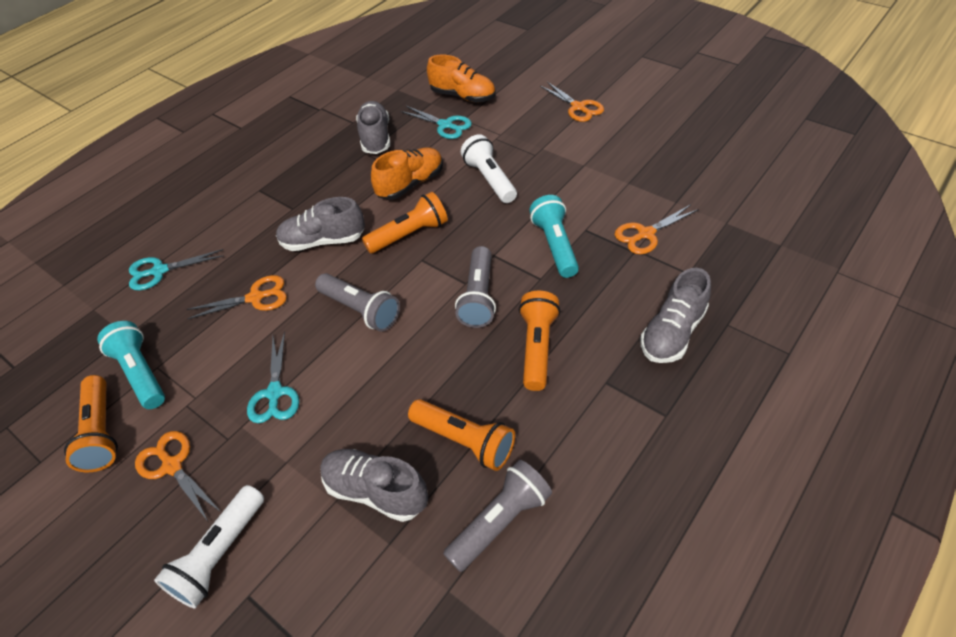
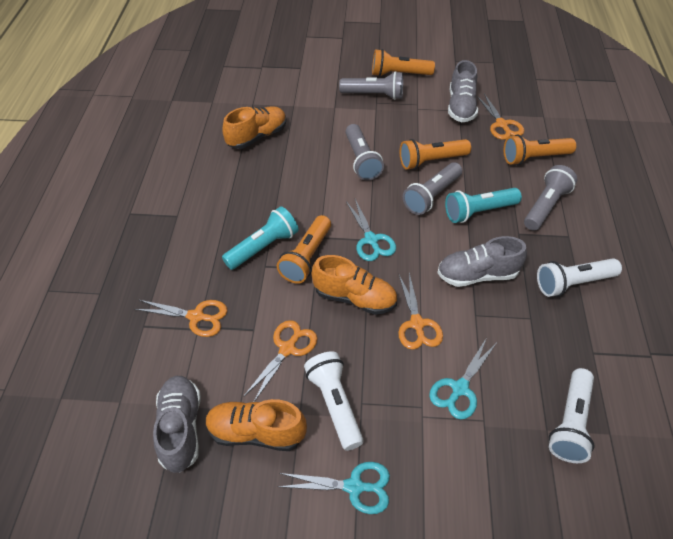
grey flashlight: 3 -> 4
grey shoe: 4 -> 3
orange shoe: 2 -> 3
white flashlight: 2 -> 3

